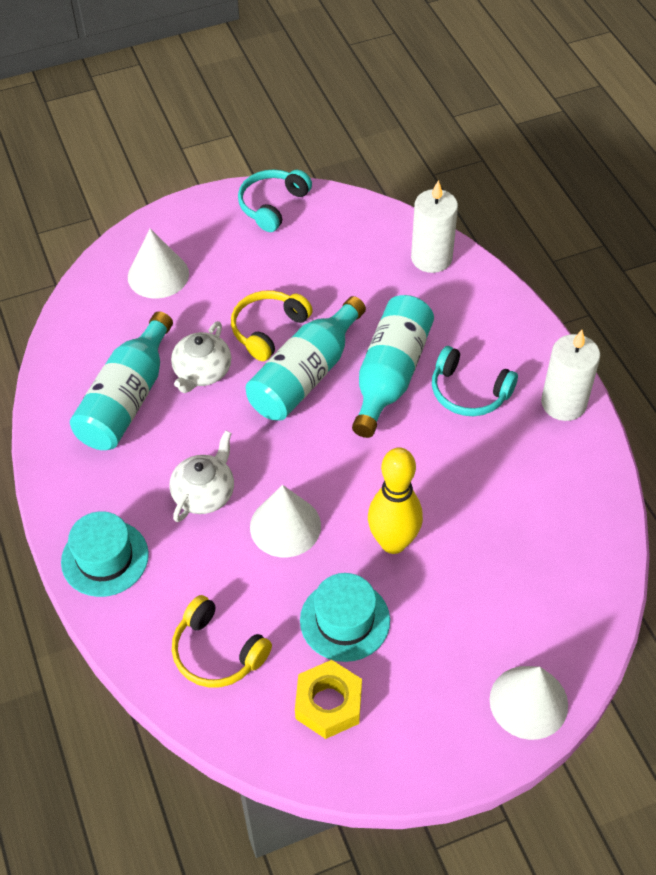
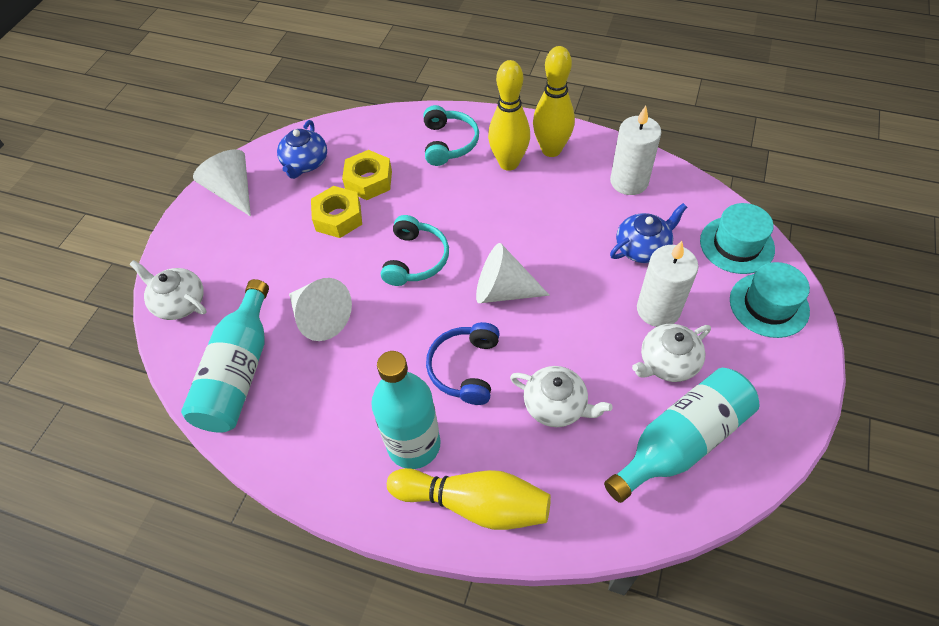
blue headphones: 0 -> 1
blue teapot: 0 -> 2
white teapot: 2 -> 3
yellow bowling pin: 1 -> 3
yellow headphones: 2 -> 0
yellow nut: 1 -> 2

